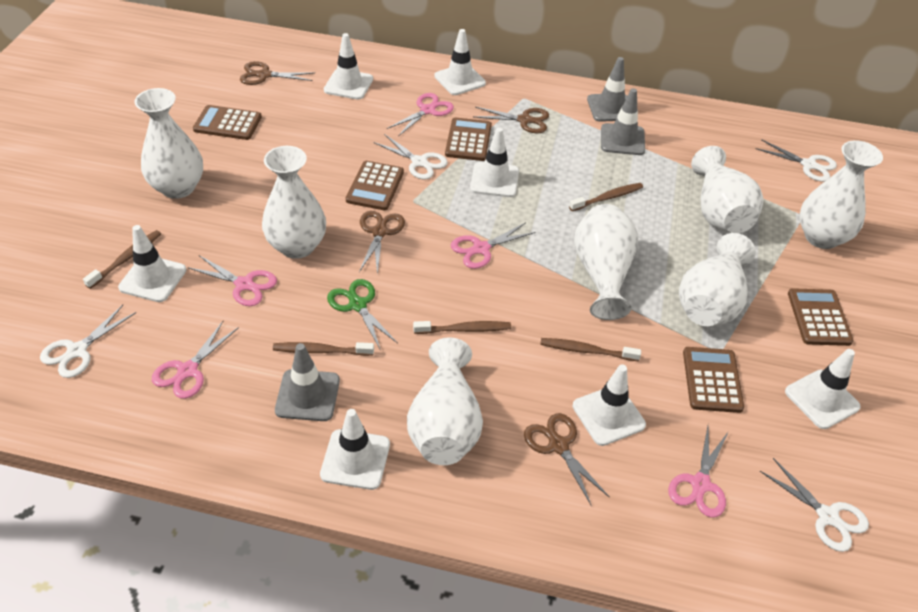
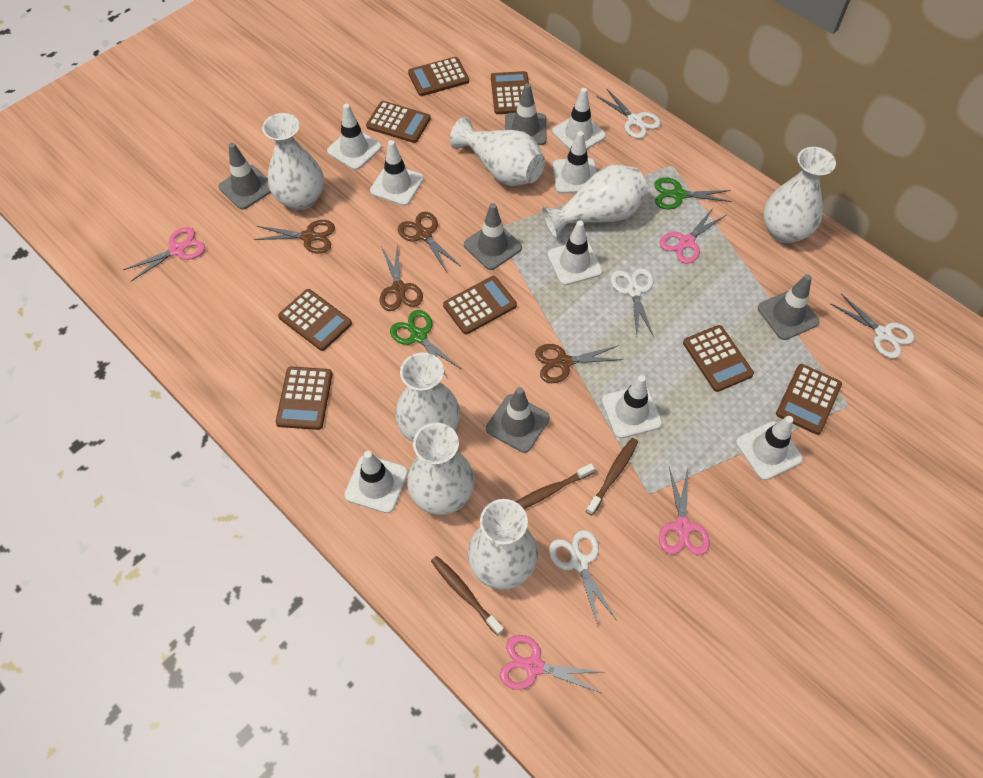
brown calculator: 5 -> 8
brown toothbrush: 5 -> 3
green scissors: 1 -> 2
grey traffic cone: 3 -> 5
pink scissors: 5 -> 4
white traffic cone: 7 -> 8

